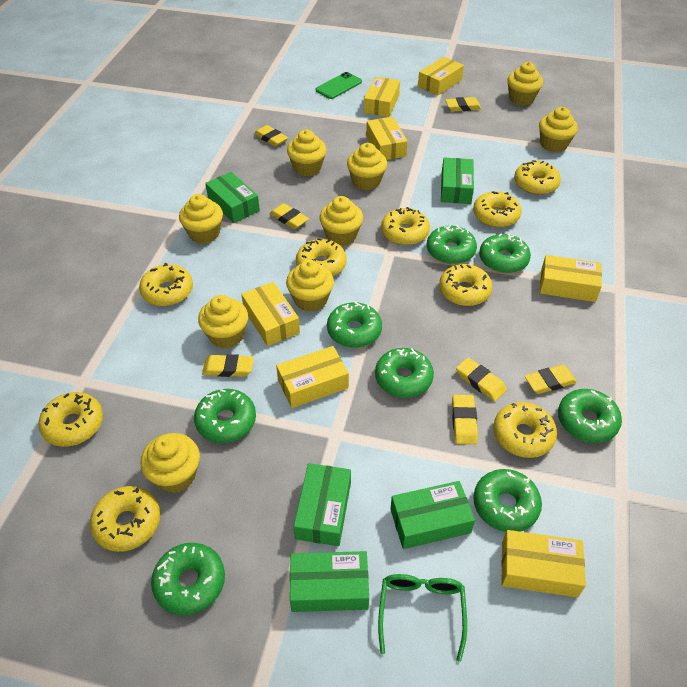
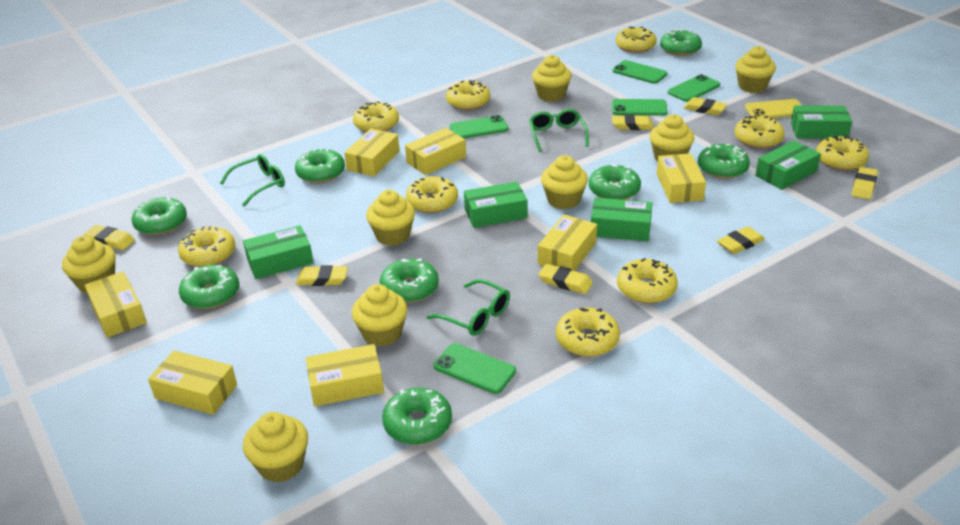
green glasses: 1 -> 3
green phone: 1 -> 5
yellow cupcake: 9 -> 8
yellow phone: 0 -> 1

